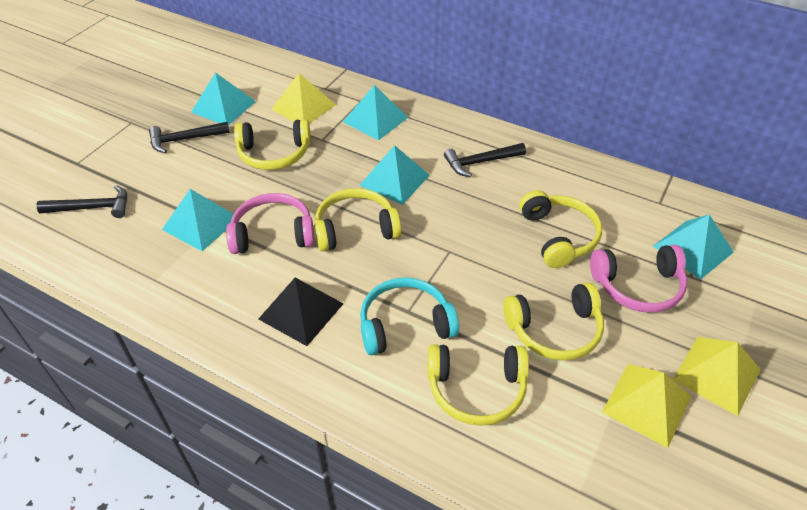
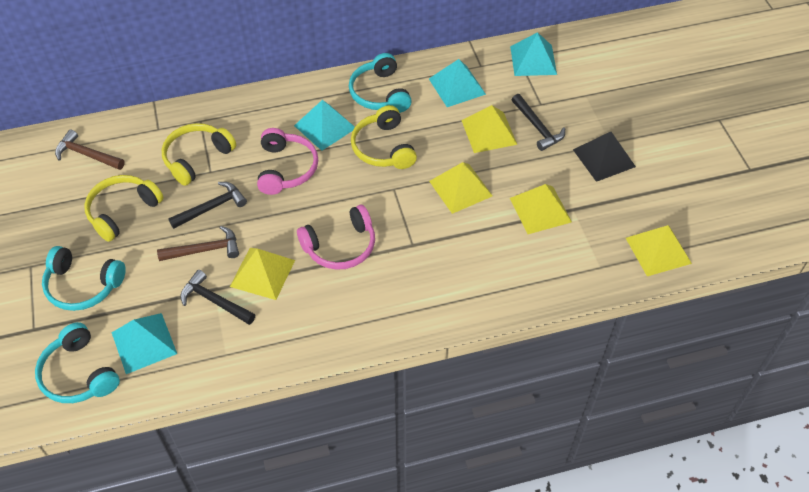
brown hammer: 0 -> 2
turquoise headphones: 1 -> 3
turquoise pyramid: 5 -> 4
yellow headphones: 5 -> 3
yellow pyramid: 3 -> 5

